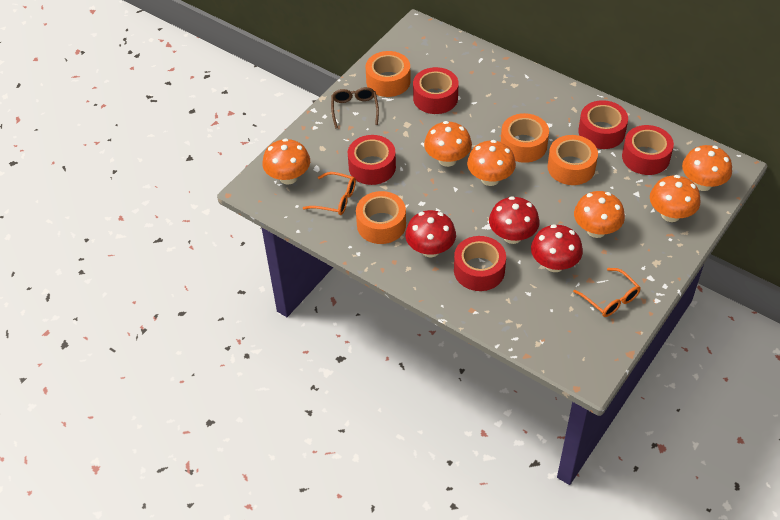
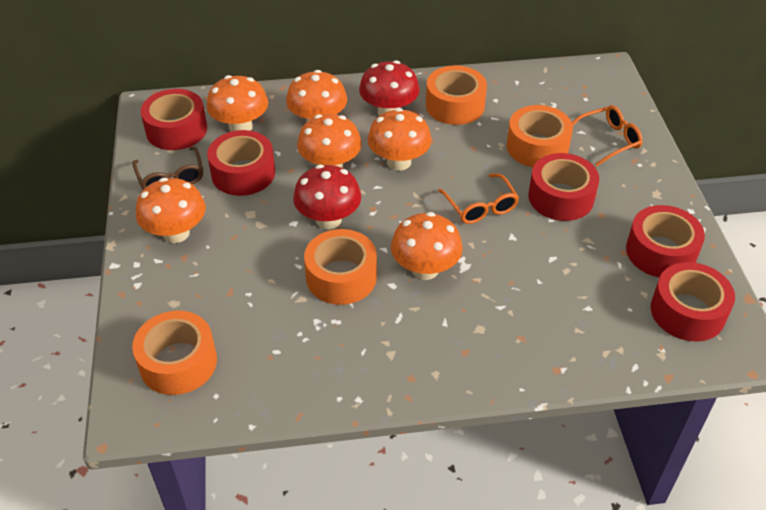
red mushroom: 3 -> 2

